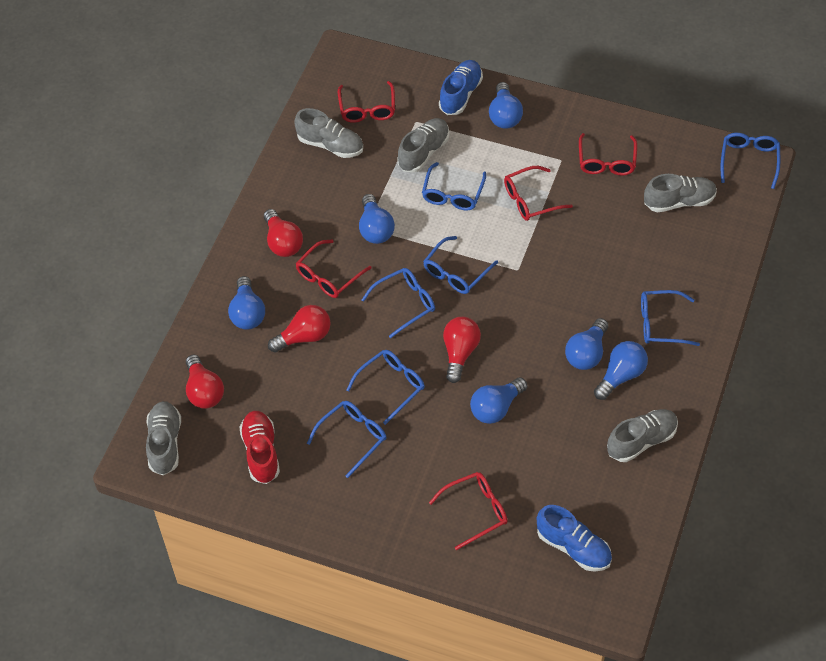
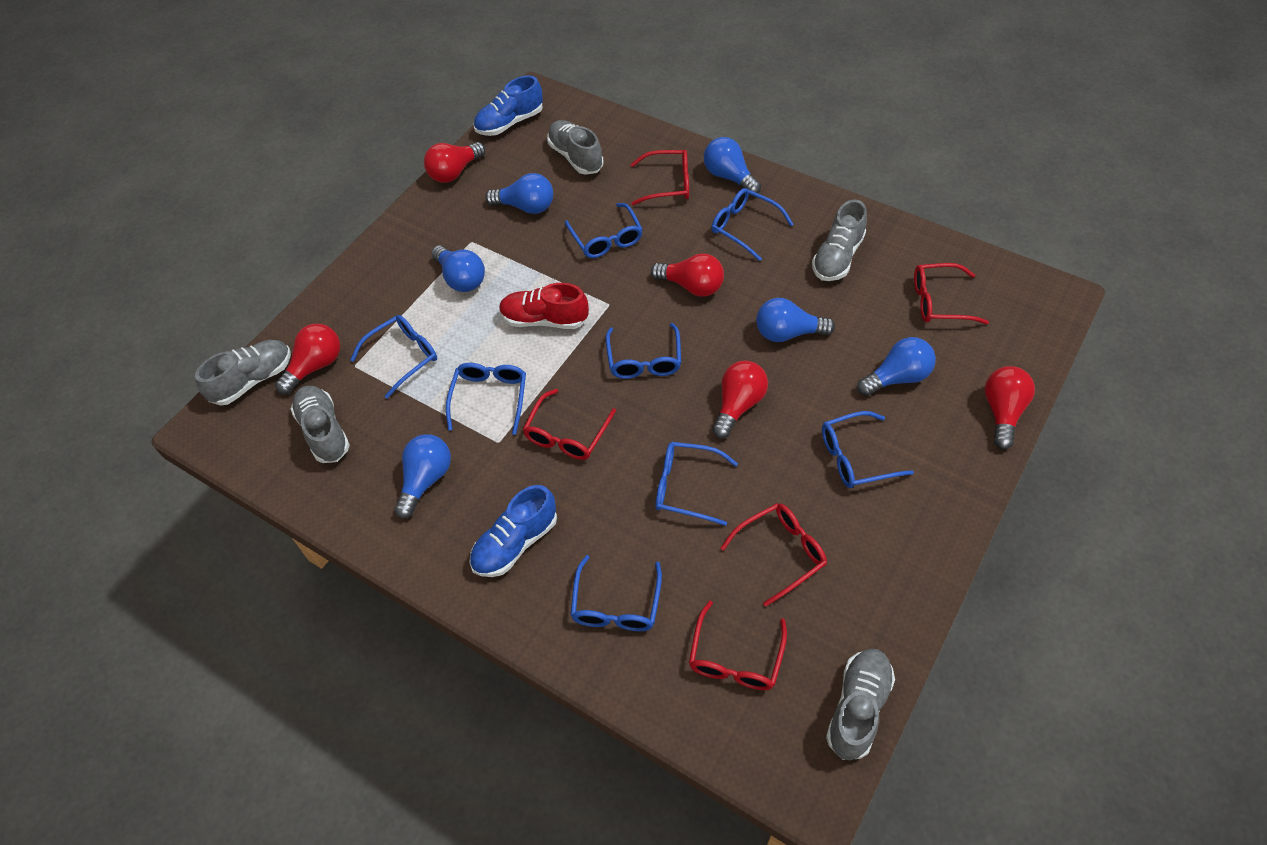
blue glasses: 7 -> 8
red light bulb: 4 -> 5

